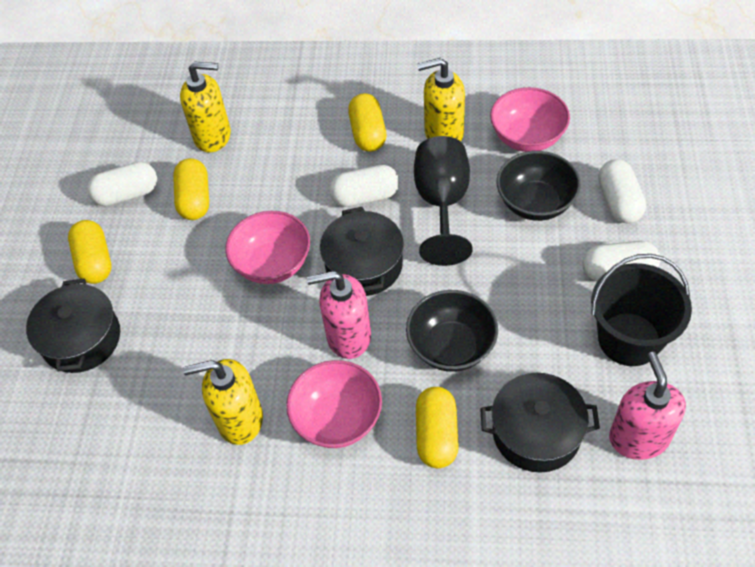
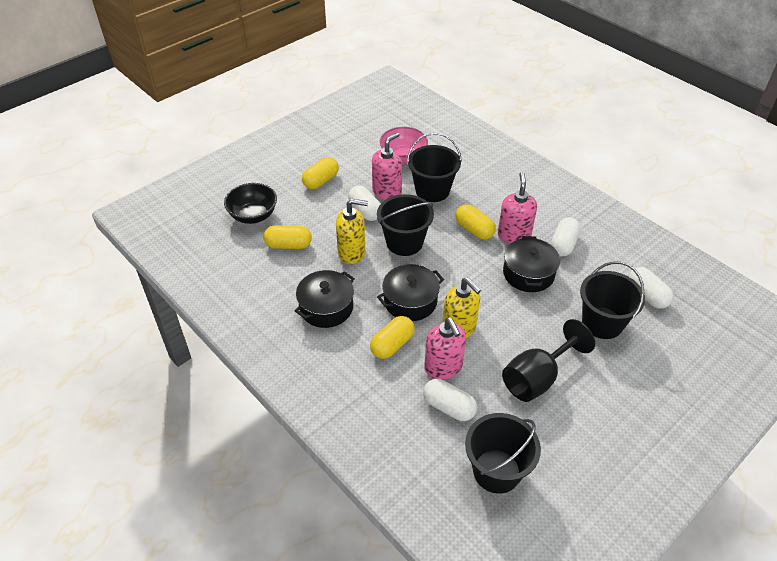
black bowl: 2 -> 1
black bucket: 1 -> 4
pink bowl: 3 -> 1
pink soap dispenser: 2 -> 3
yellow soap dispenser: 3 -> 2

